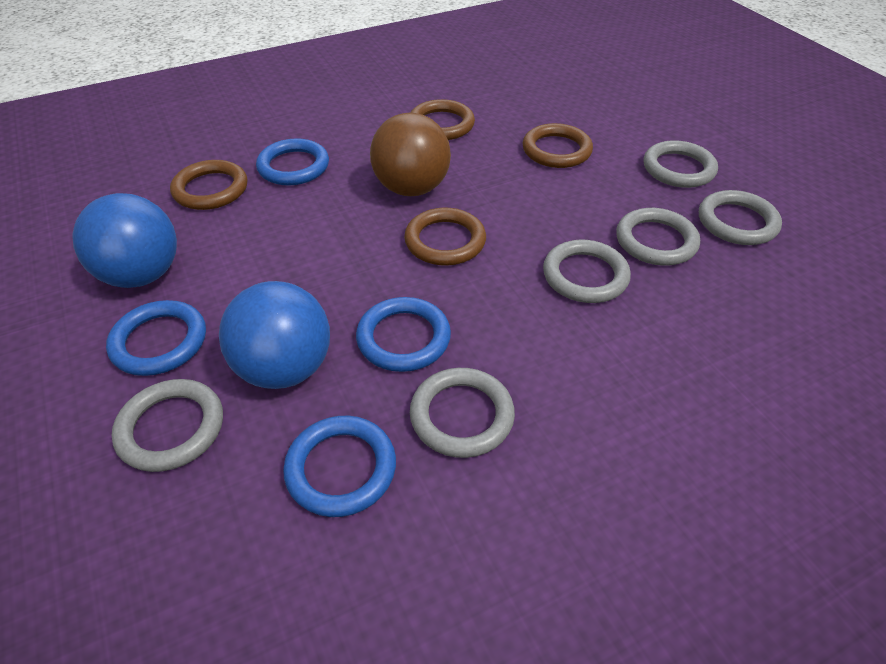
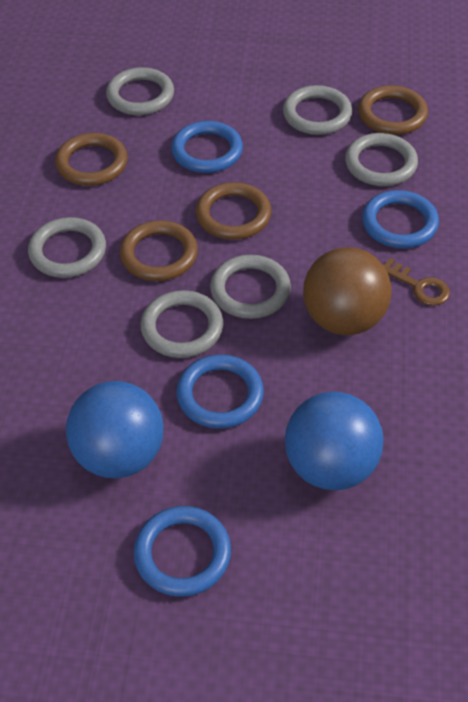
brown key: 0 -> 1

